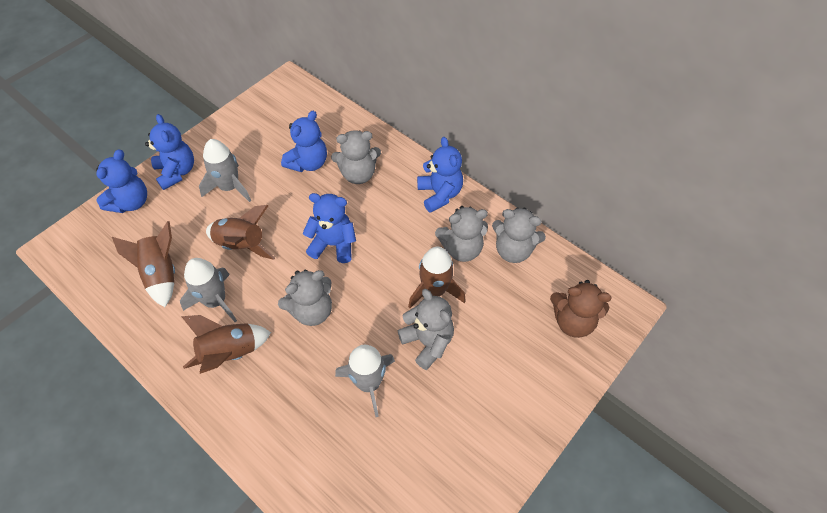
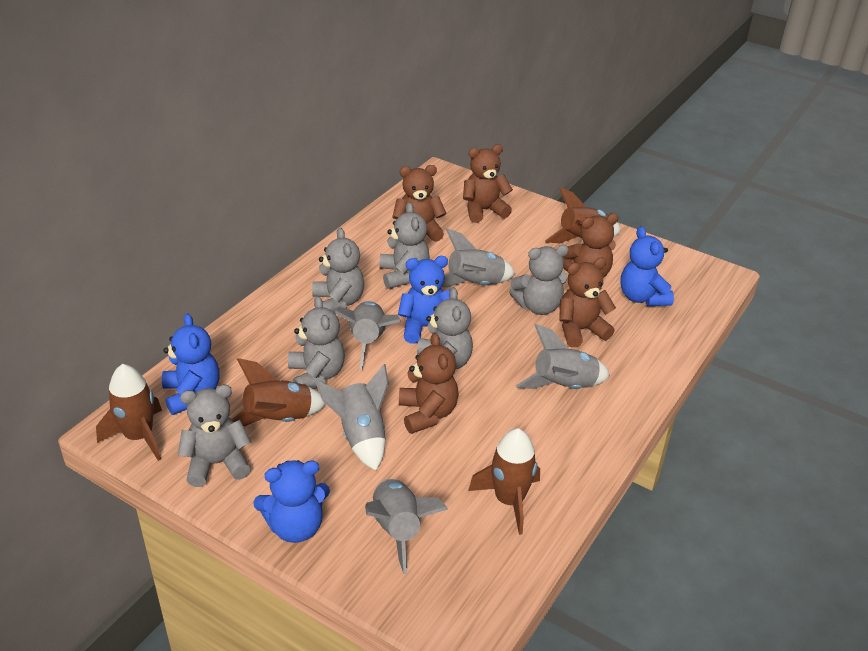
blue teddy bear: 5 -> 4
brown teddy bear: 1 -> 5
grey rocket: 3 -> 5
grey teddy bear: 5 -> 6

